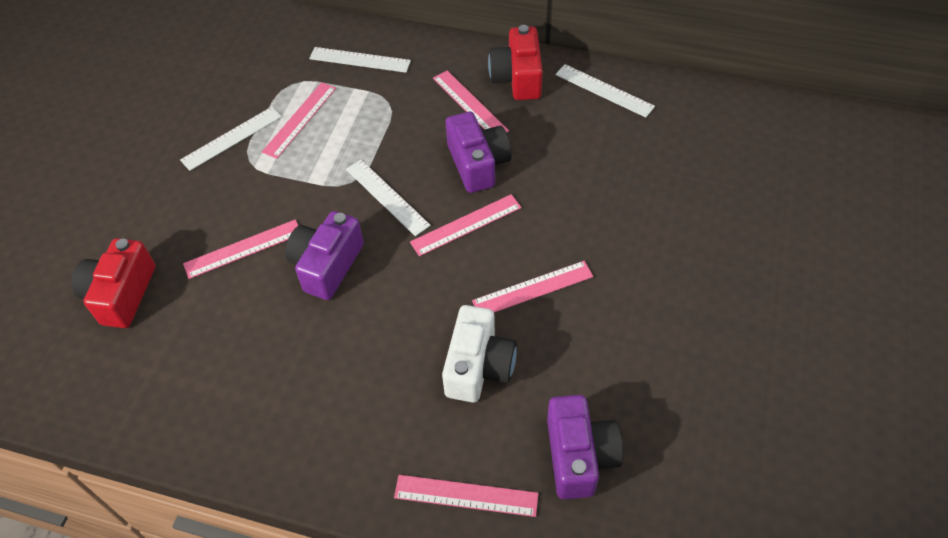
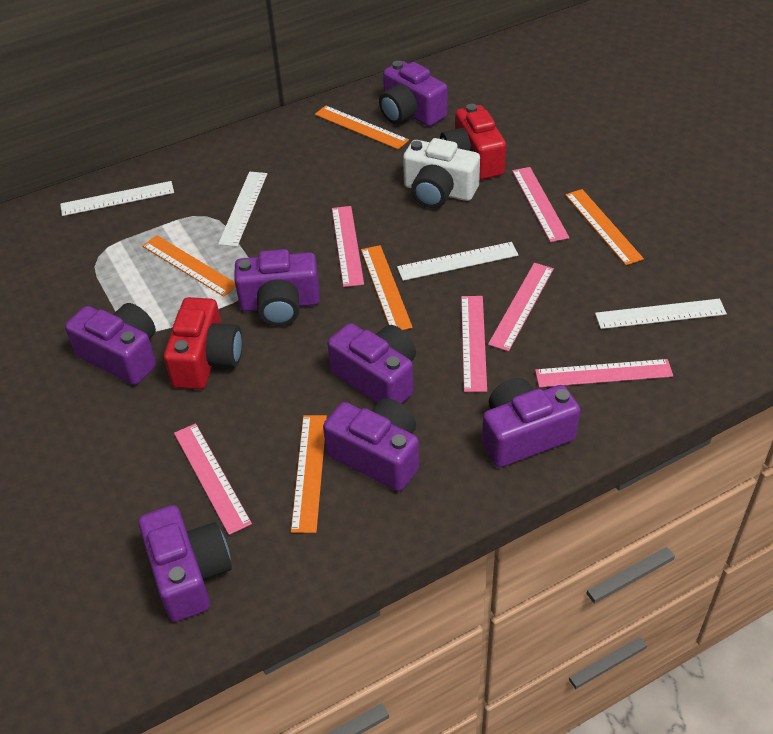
orange ruler: 0 -> 5
purple camera: 3 -> 7

